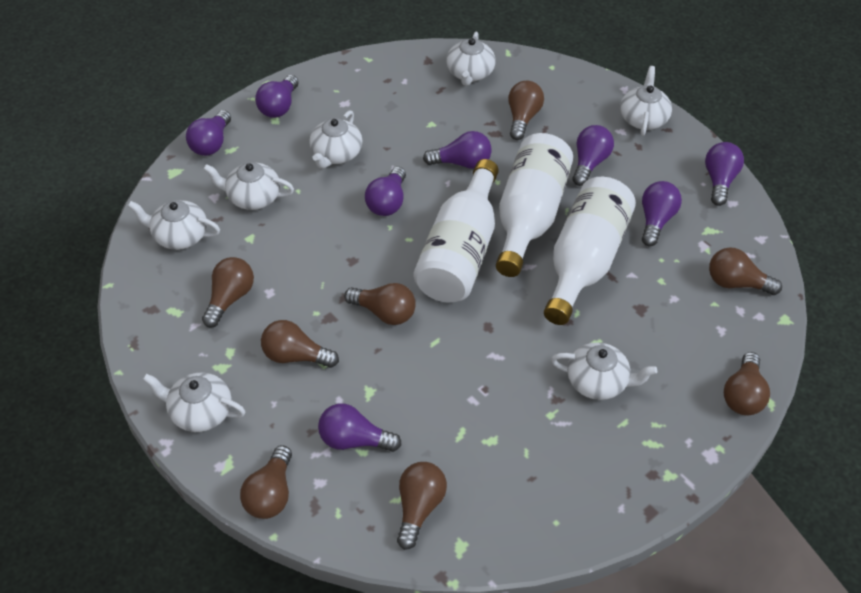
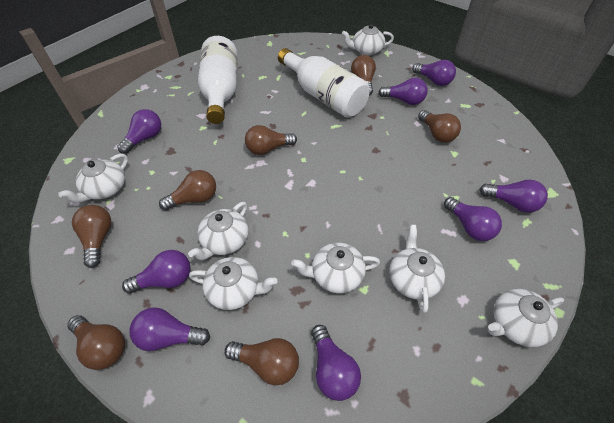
brown light bulb: 8 -> 7
white bottle: 3 -> 2

